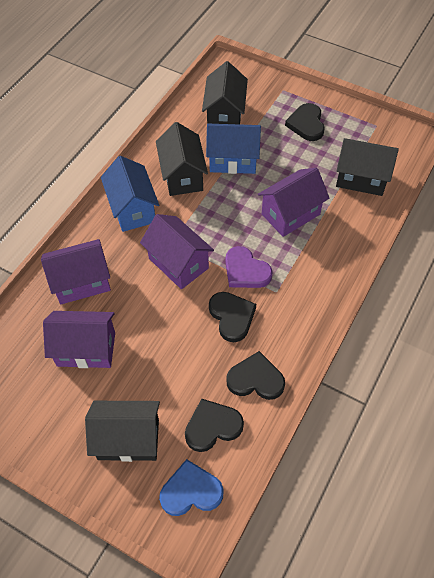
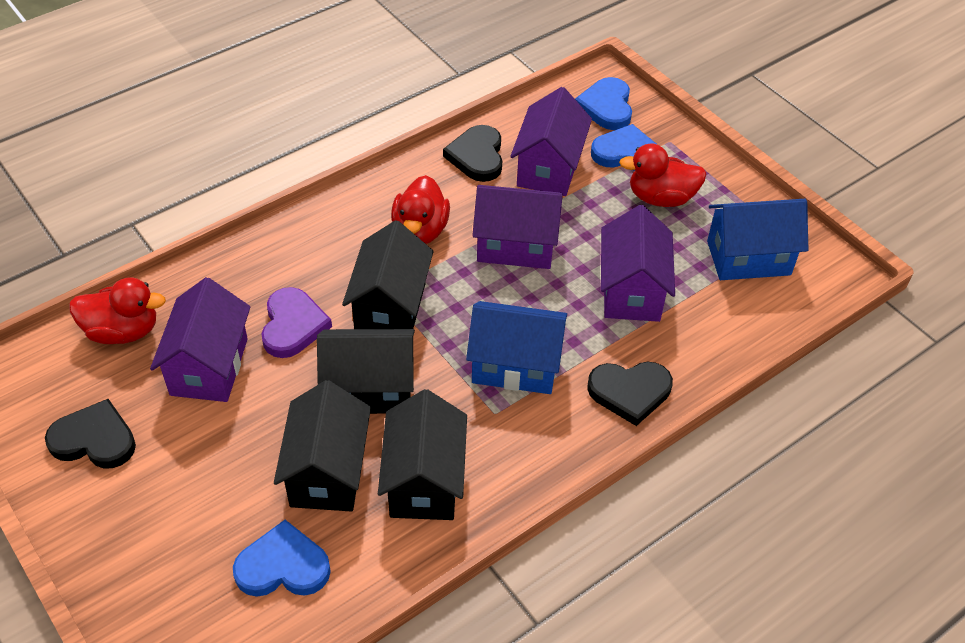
black heart: 4 -> 3
blue heart: 1 -> 3
red duck: 0 -> 3

